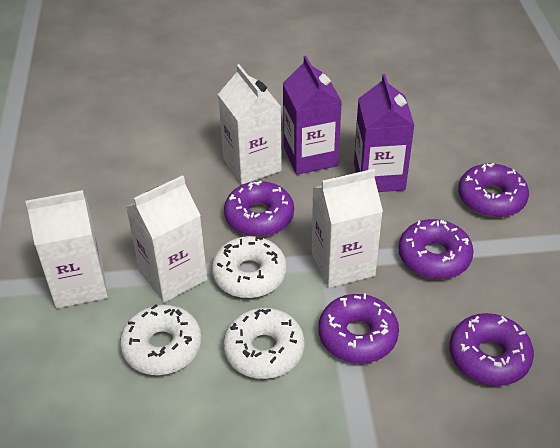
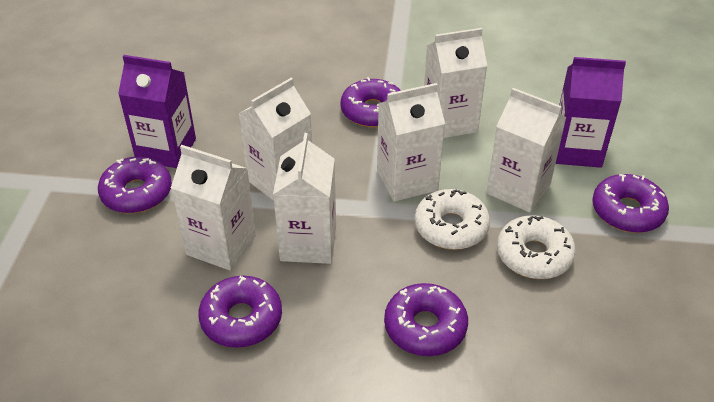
white carton: 4 -> 6
white donut: 3 -> 2

